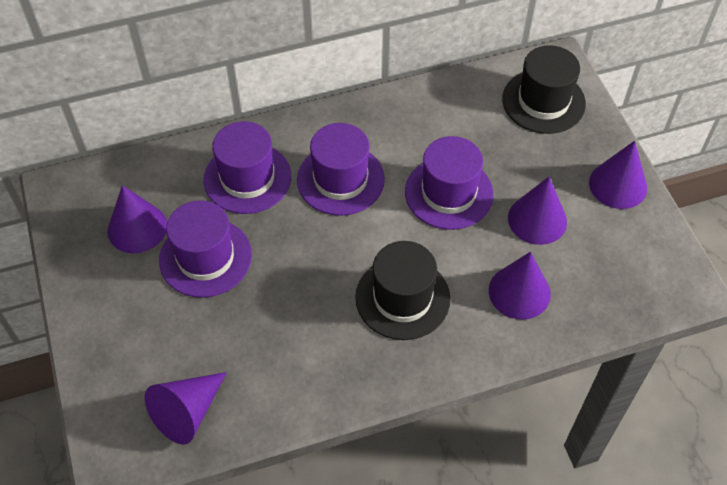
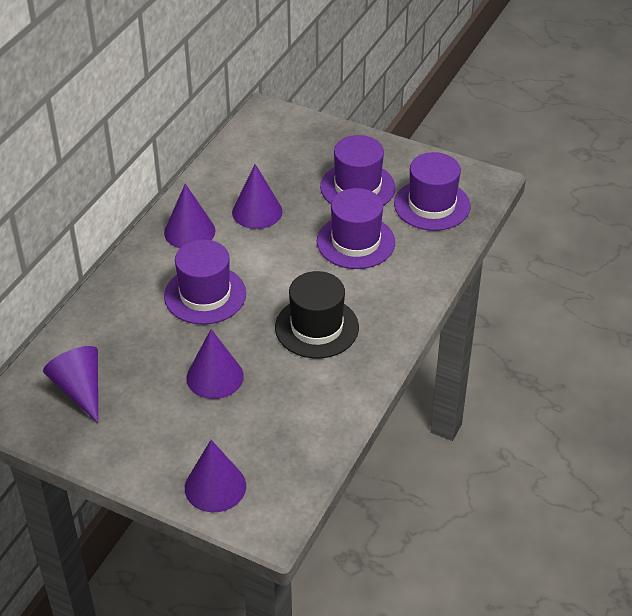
black hat: 2 -> 1

